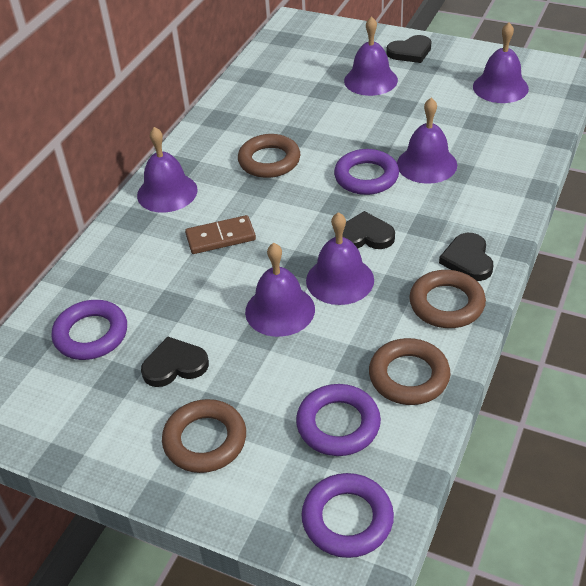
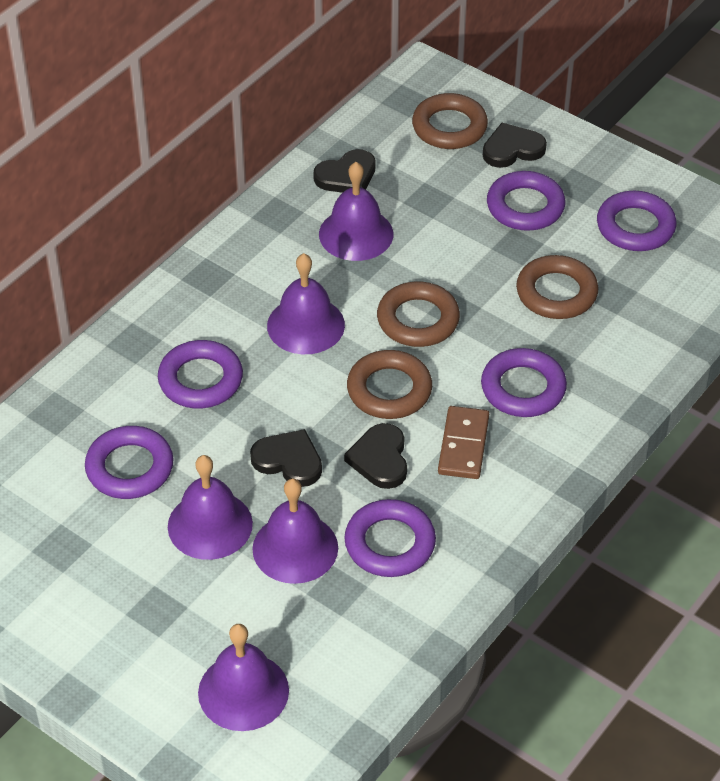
purple bell: 6 -> 5
purple ring: 4 -> 6

